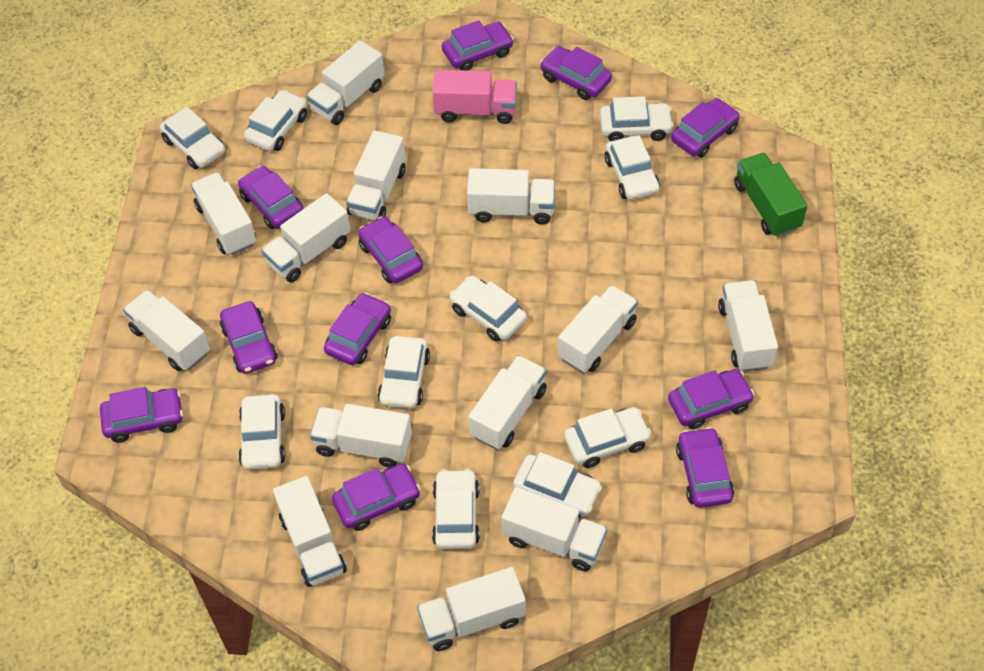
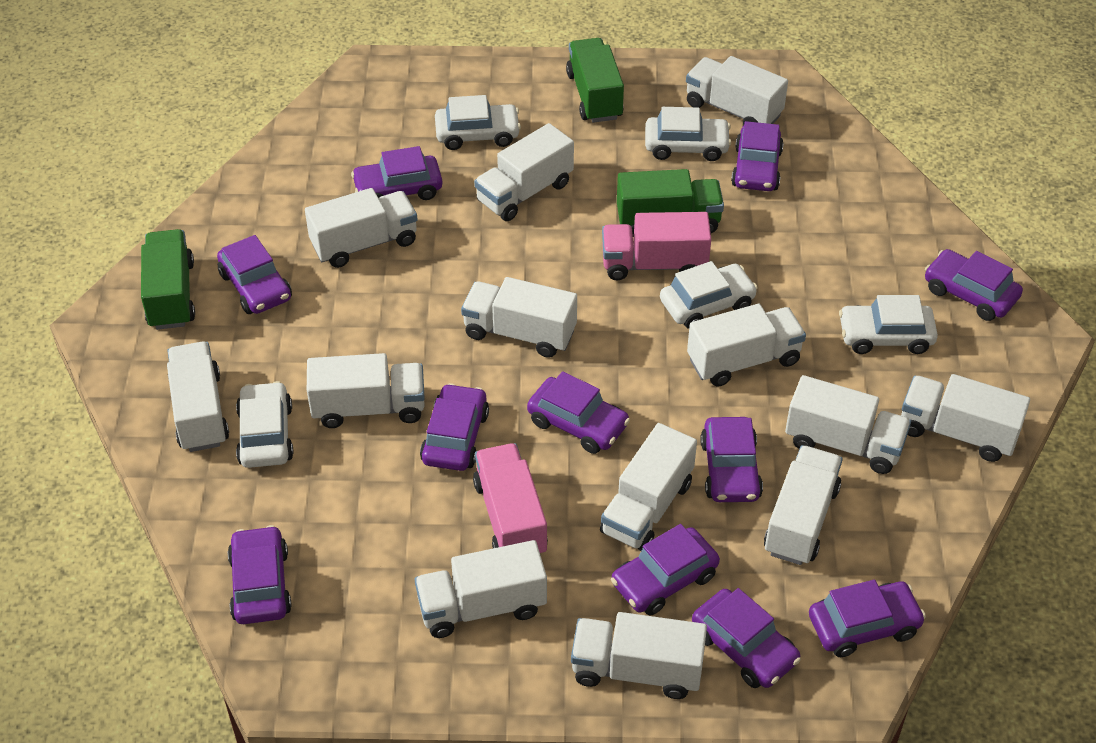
green truck: 1 -> 3
pink truck: 1 -> 2
white car: 10 -> 5

